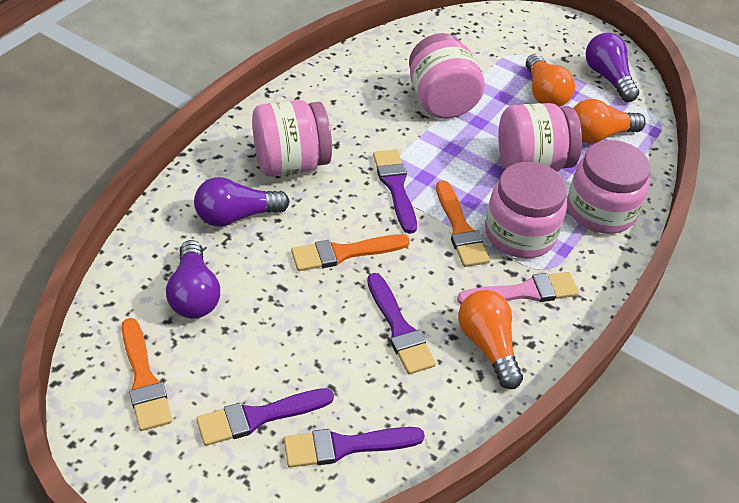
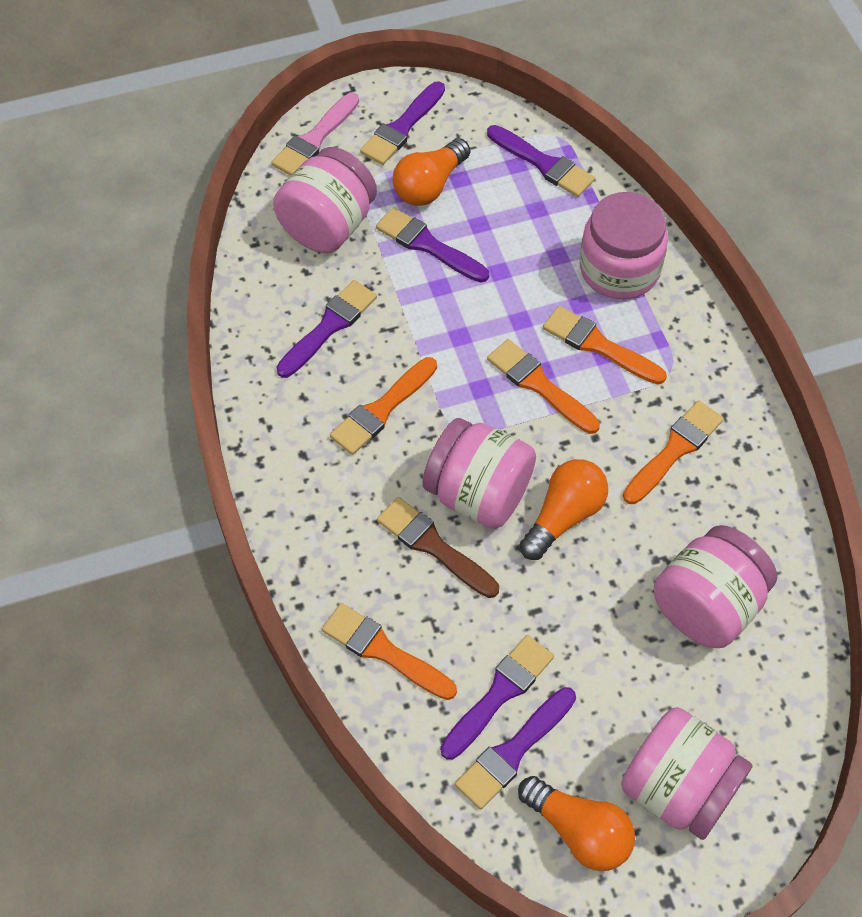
brown brush: 0 -> 1
orange brush: 3 -> 5
purple brush: 4 -> 6
purple light bulb: 3 -> 0

